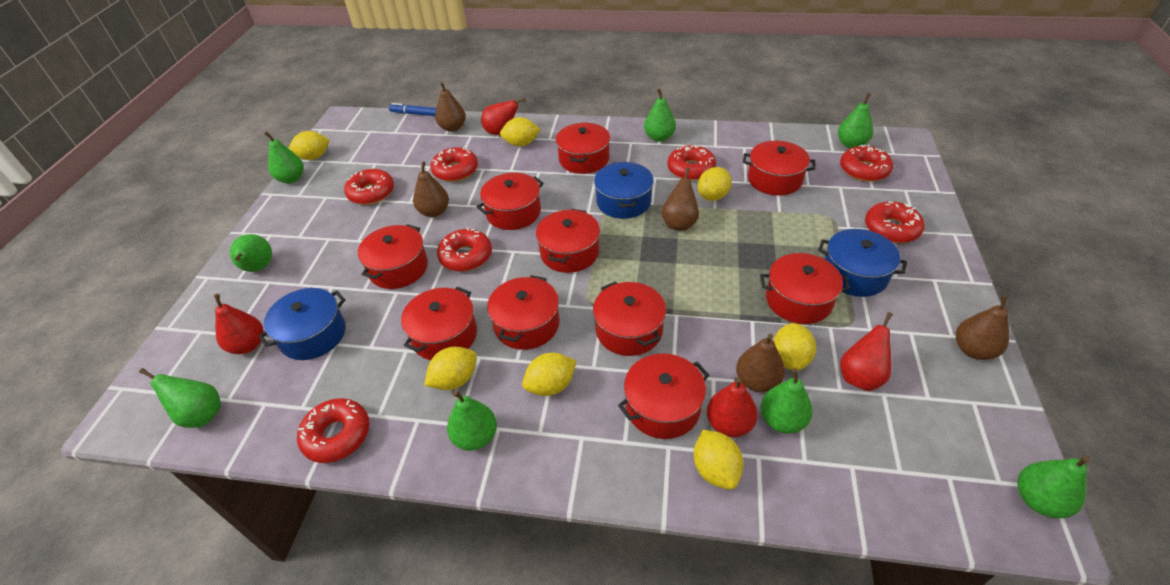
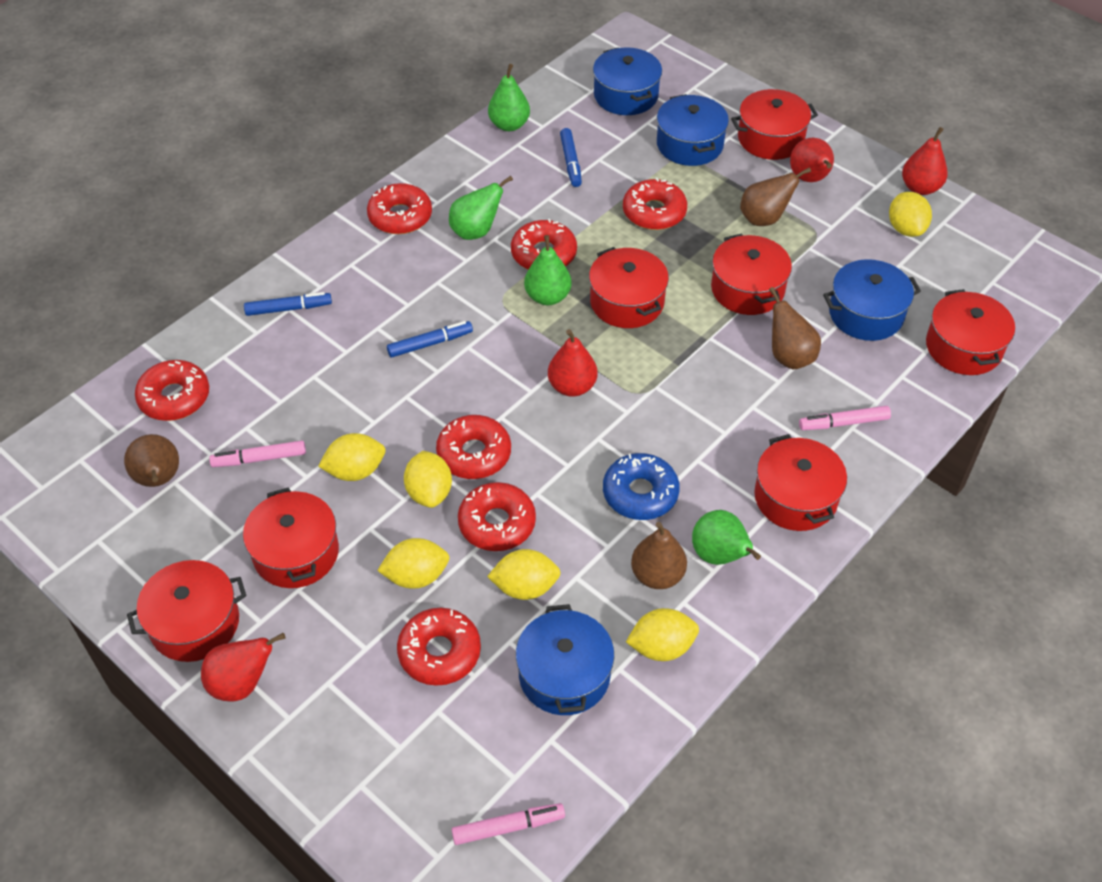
blue donut: 0 -> 1
blue marker: 1 -> 3
blue pot: 3 -> 4
brown pear: 5 -> 4
green pear: 8 -> 4
pink marker: 0 -> 3
red pot: 10 -> 7
yellow lemon: 7 -> 6

